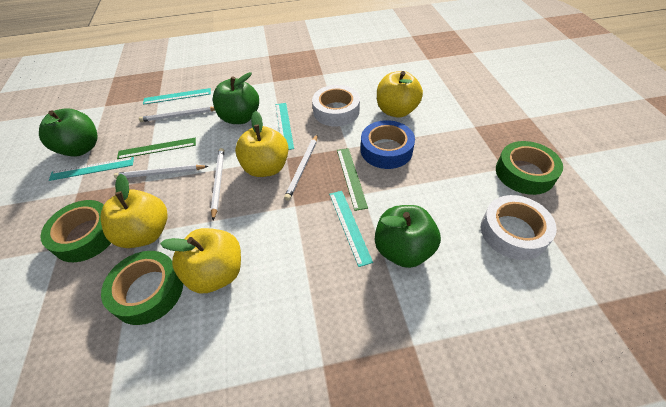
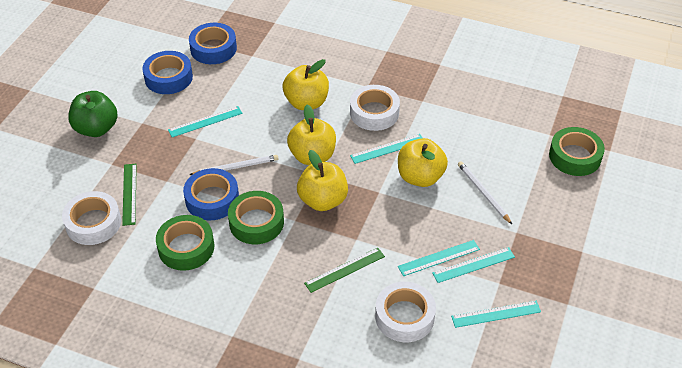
blue tape: 1 -> 3
green apple: 3 -> 1
turquoise ruler: 4 -> 5
white pencil: 4 -> 2
white tape: 2 -> 3

